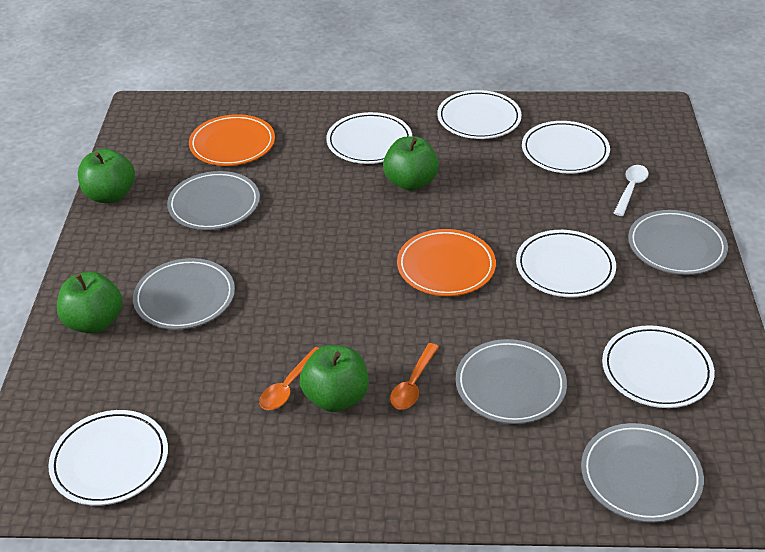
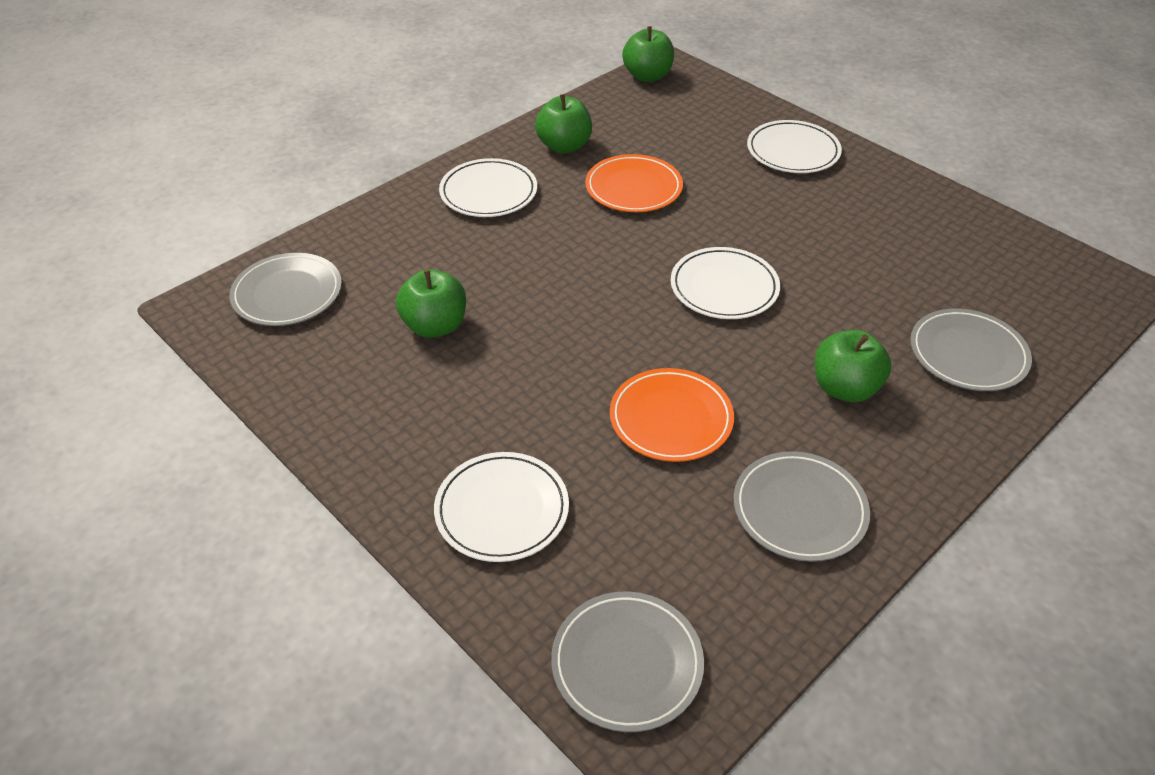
grey plate: 5 -> 4
orange spoon: 2 -> 0
white plate: 6 -> 4
white spoon: 1 -> 0

